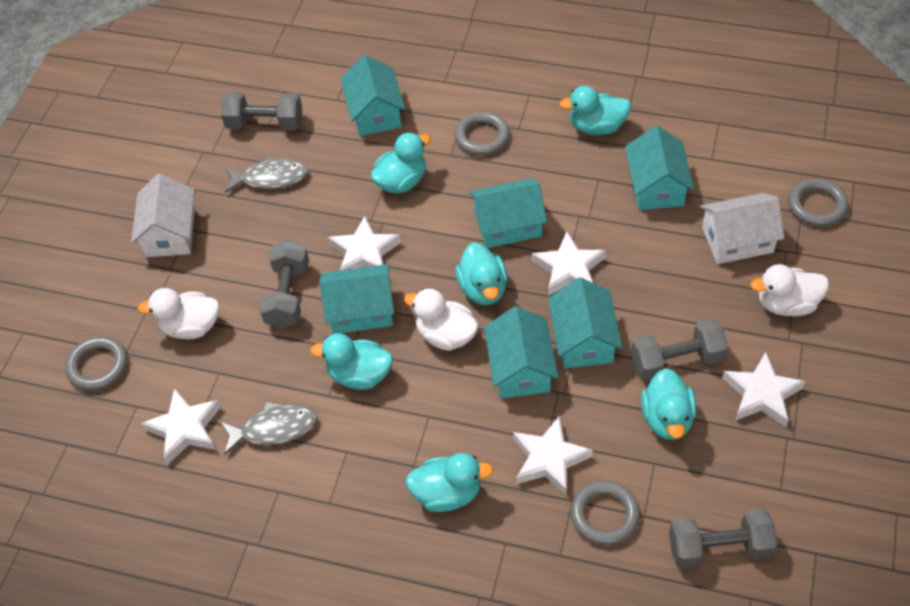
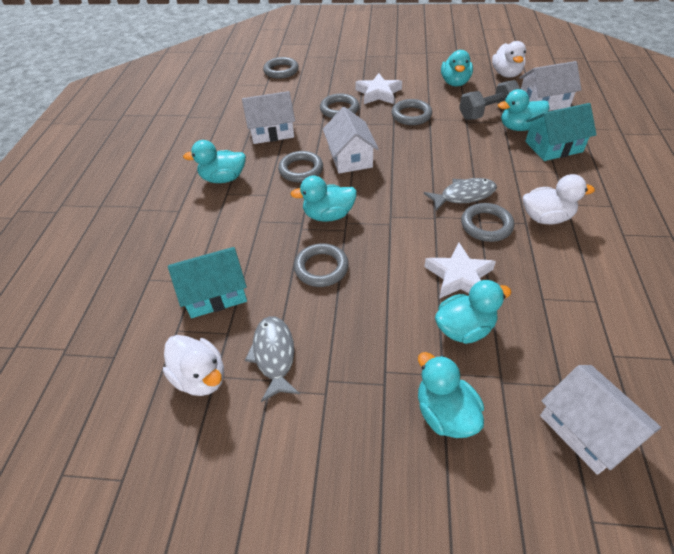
grey dumbbell: 4 -> 1
grey ring: 4 -> 6
turquoise house: 6 -> 2
white house: 2 -> 4
white star: 5 -> 2

